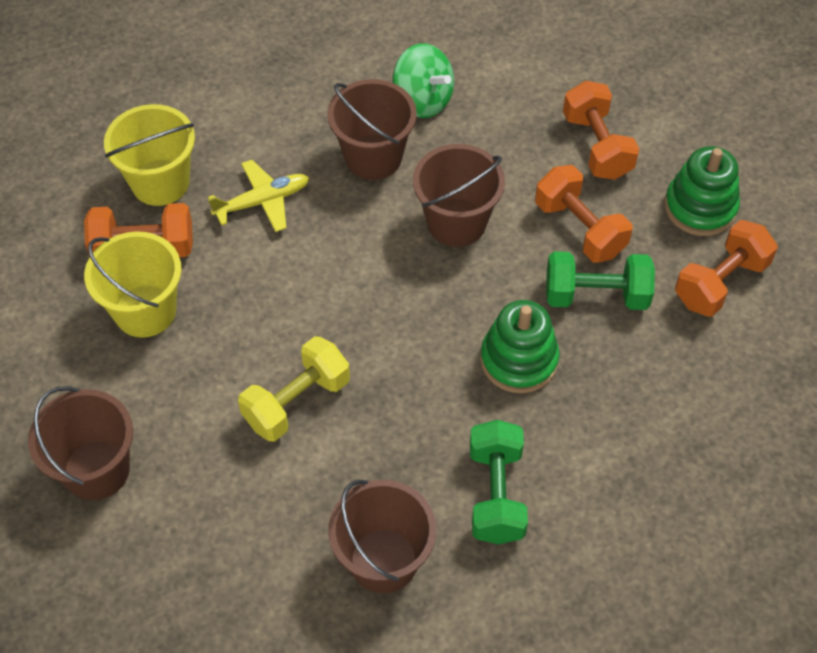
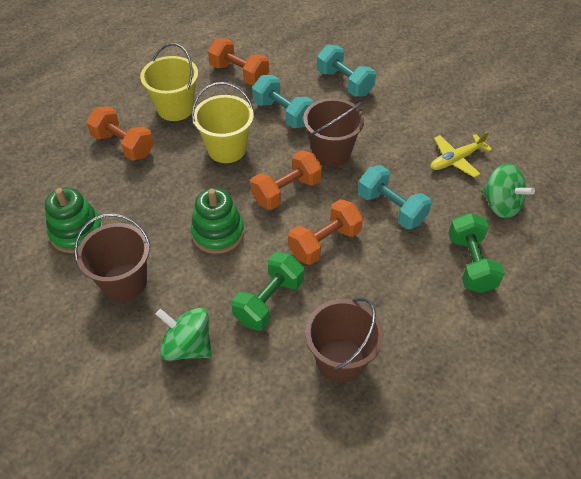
brown bucket: 4 -> 3
green spinning top: 1 -> 2
turquoise dumbbell: 0 -> 3
yellow dumbbell: 1 -> 0

